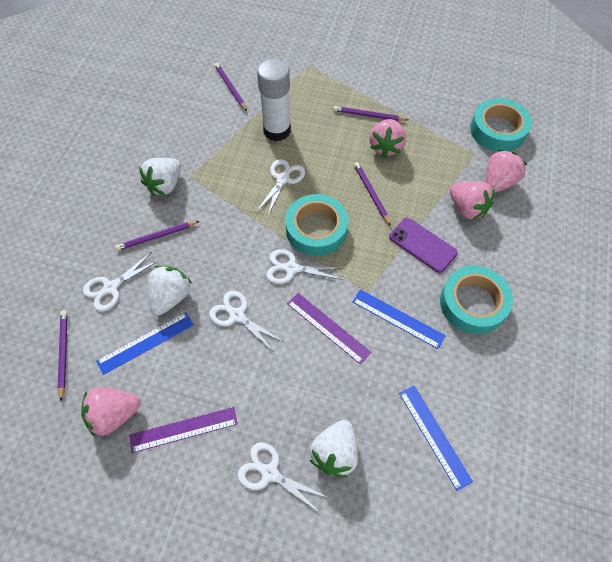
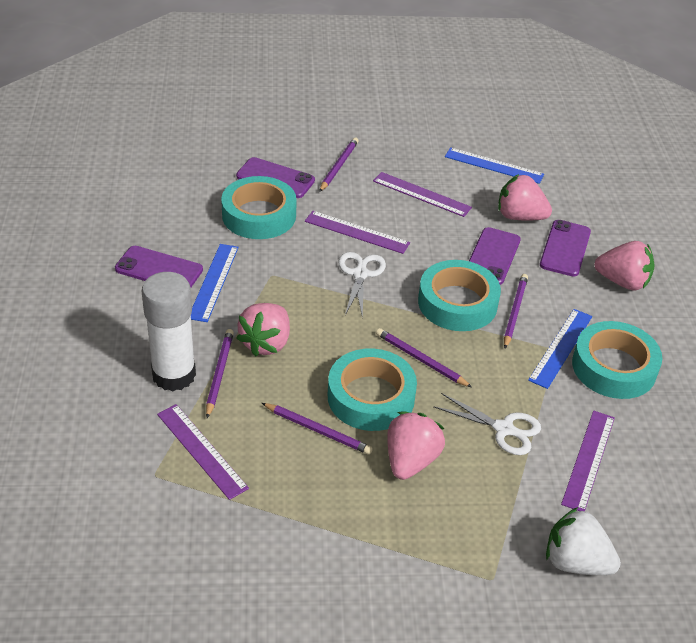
purple phone: 1 -> 4
purple ruler: 2 -> 4
turquoise tape: 3 -> 4
white scissors: 5 -> 2
white strawberry: 3 -> 1

